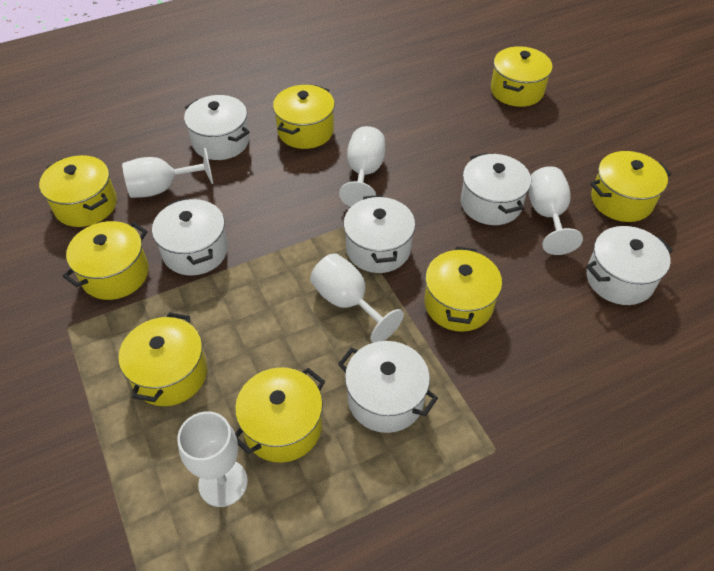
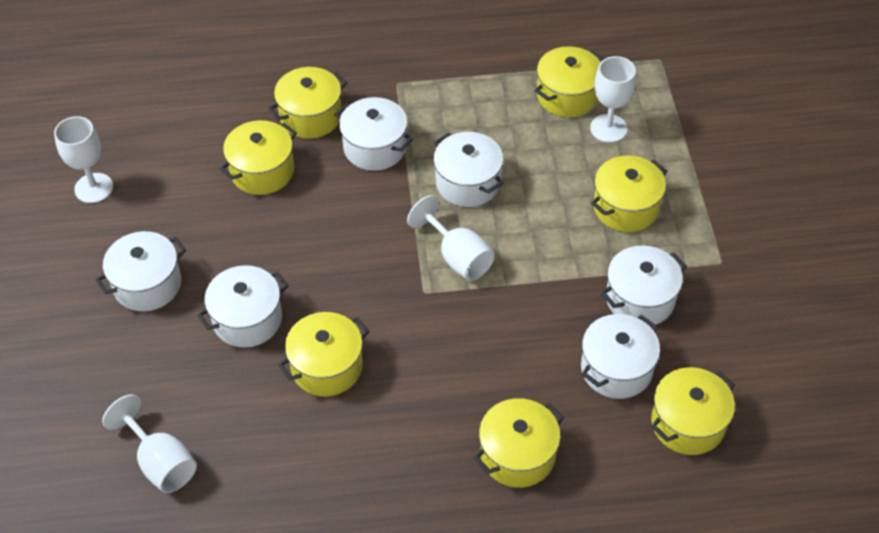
white goblet: 5 -> 4
yellow pot: 8 -> 7

